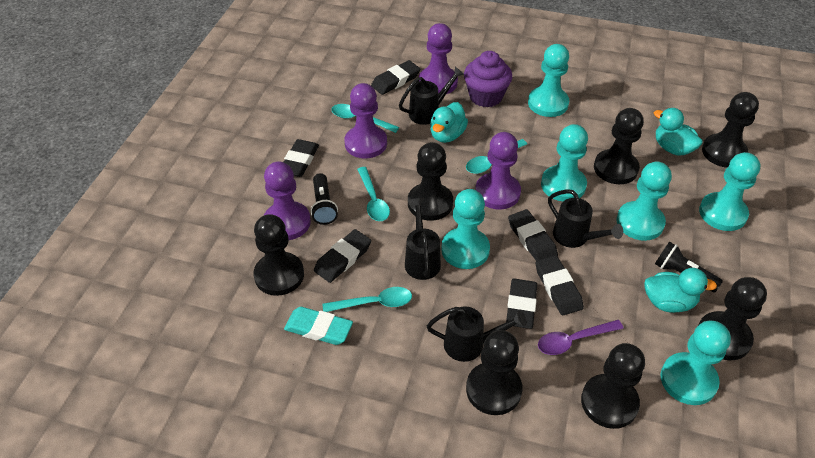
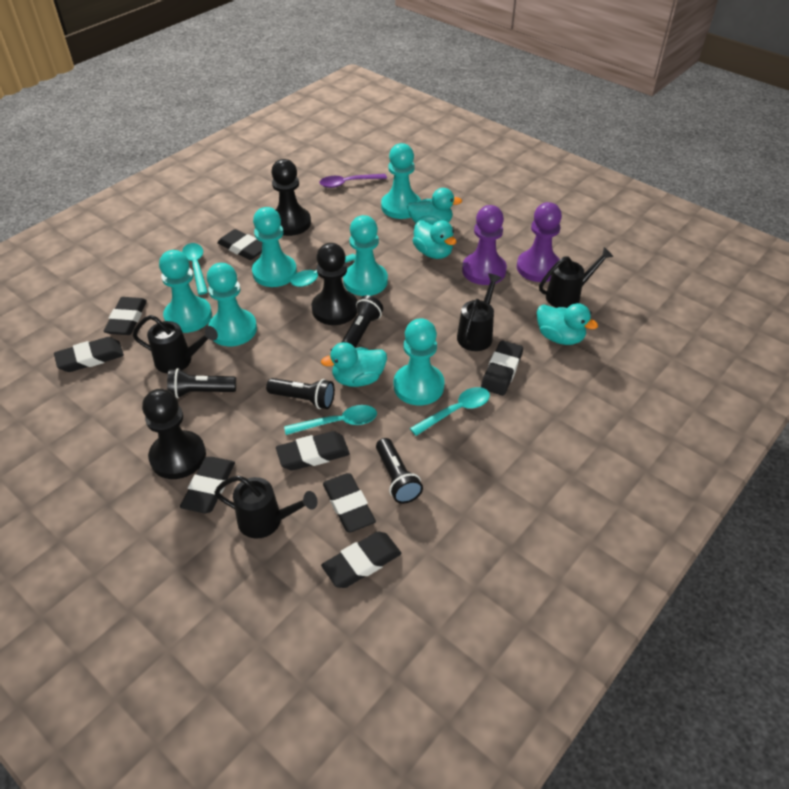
black eraser: 6 -> 8
black flashlight: 2 -> 4
black pawn: 7 -> 3
purple cupcake: 1 -> 0
purple pawn: 4 -> 2
turquoise duck: 3 -> 4
turquoise eraser: 1 -> 0

